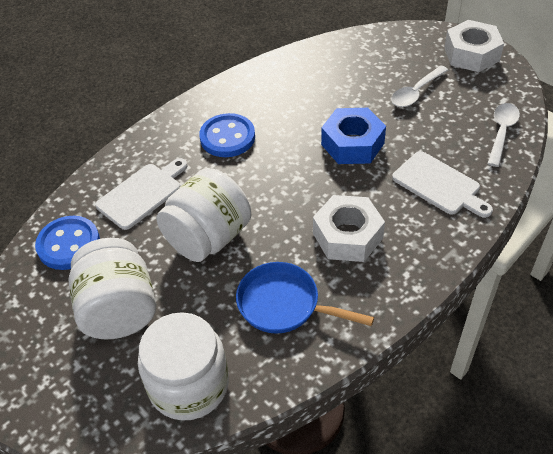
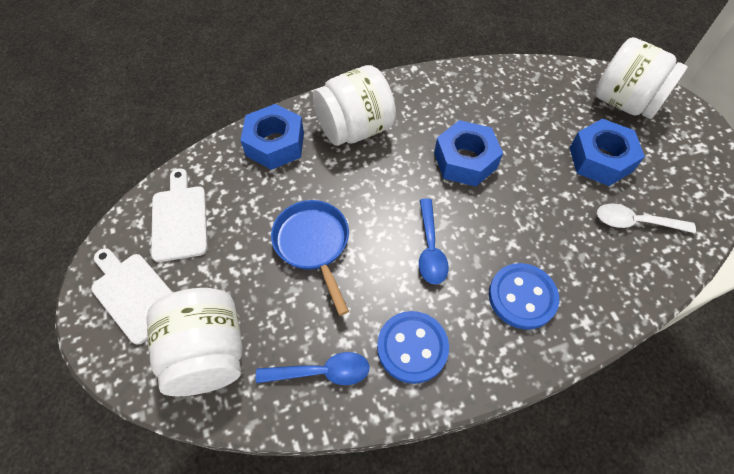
blue nut: 1 -> 3
blue spoon: 0 -> 2
white nut: 2 -> 0
white spoon: 2 -> 1

